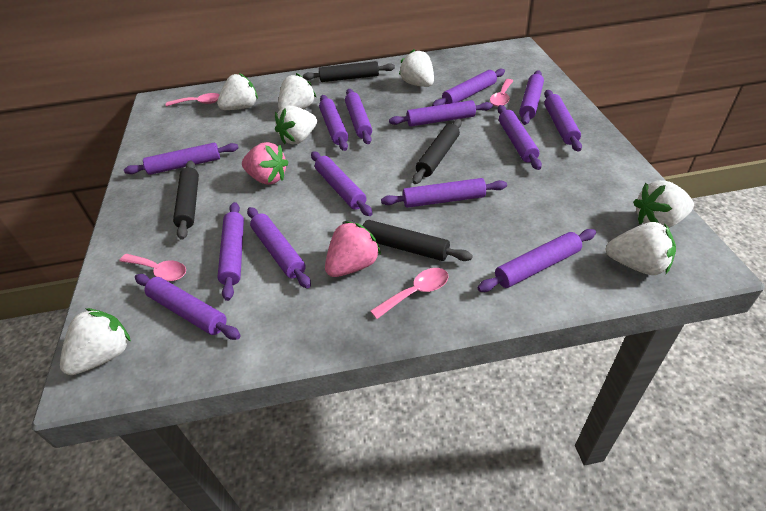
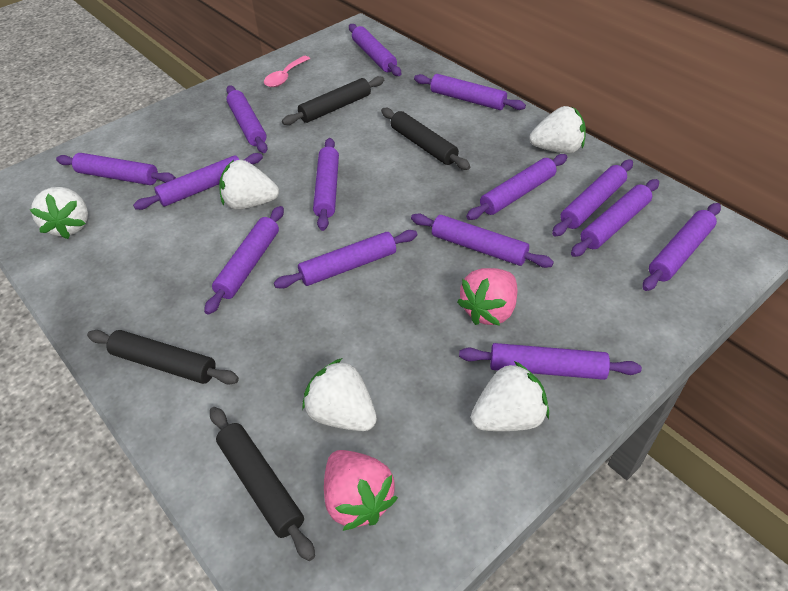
pink spoon: 4 -> 1
white strawberry: 7 -> 5

